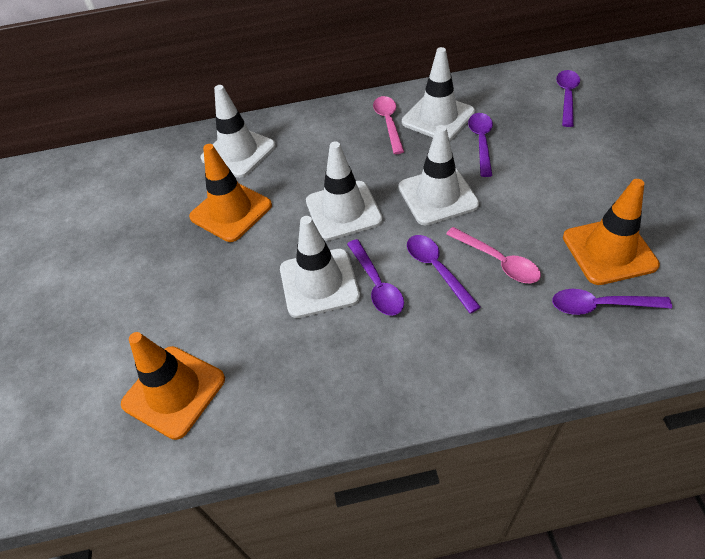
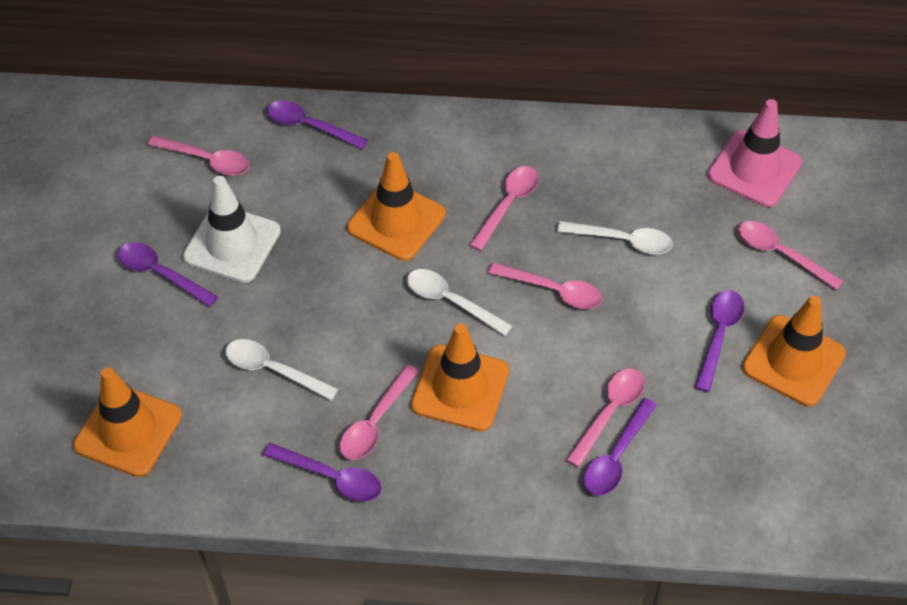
orange traffic cone: 3 -> 4
pink spoon: 2 -> 6
pink traffic cone: 0 -> 1
white spoon: 0 -> 3
white traffic cone: 5 -> 1

